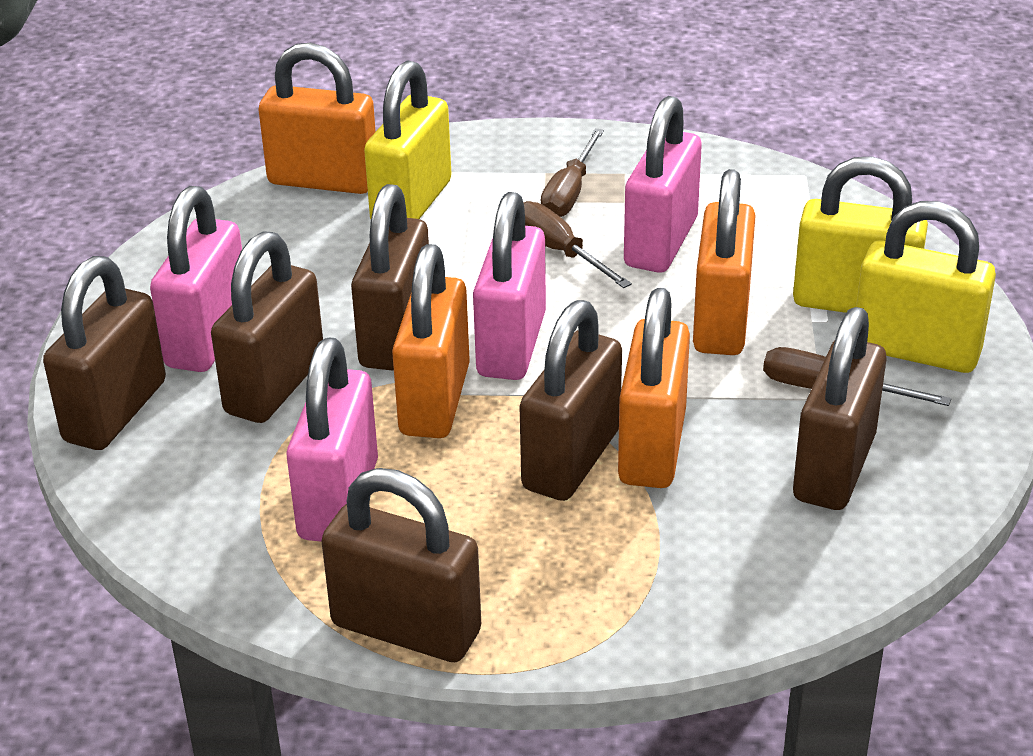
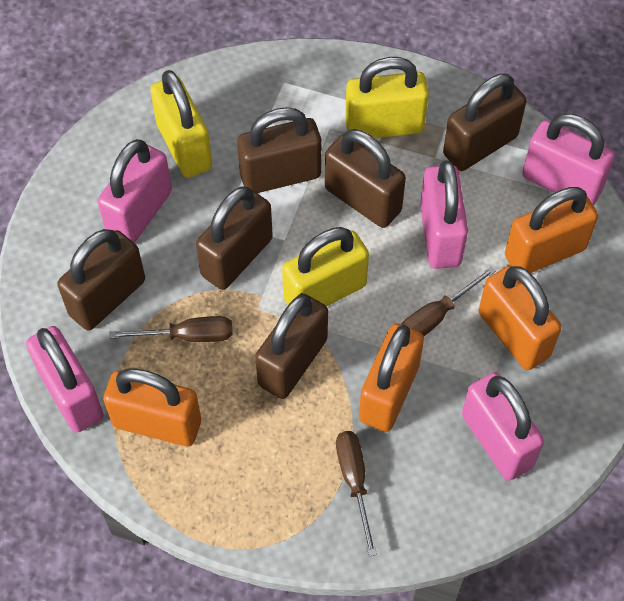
pink padlock: 4 -> 5

